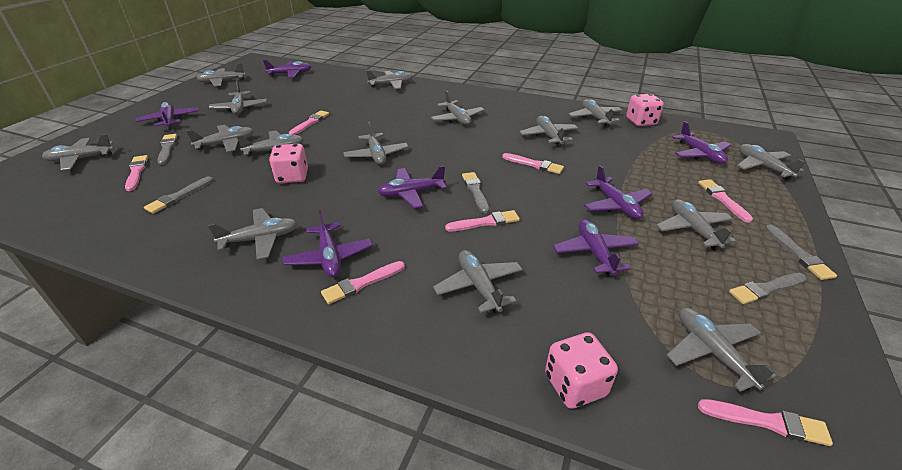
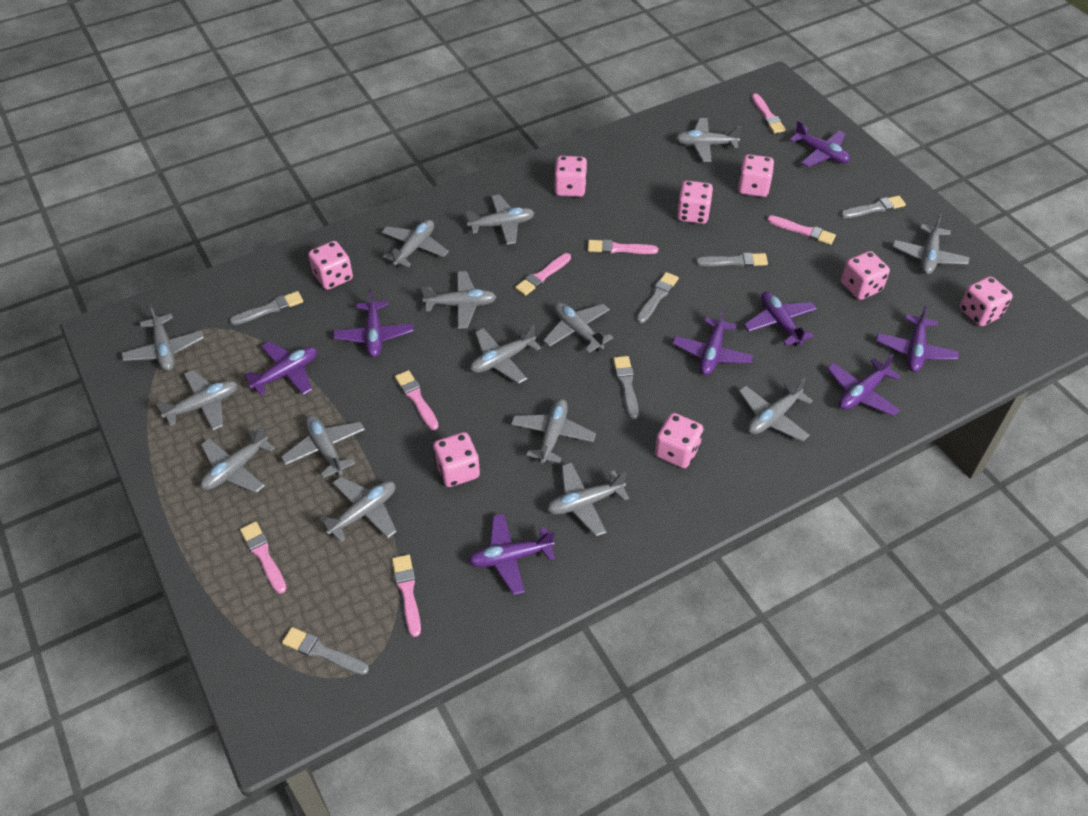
grey brush: 5 -> 6
pink dice: 3 -> 8
purple plane: 7 -> 8

